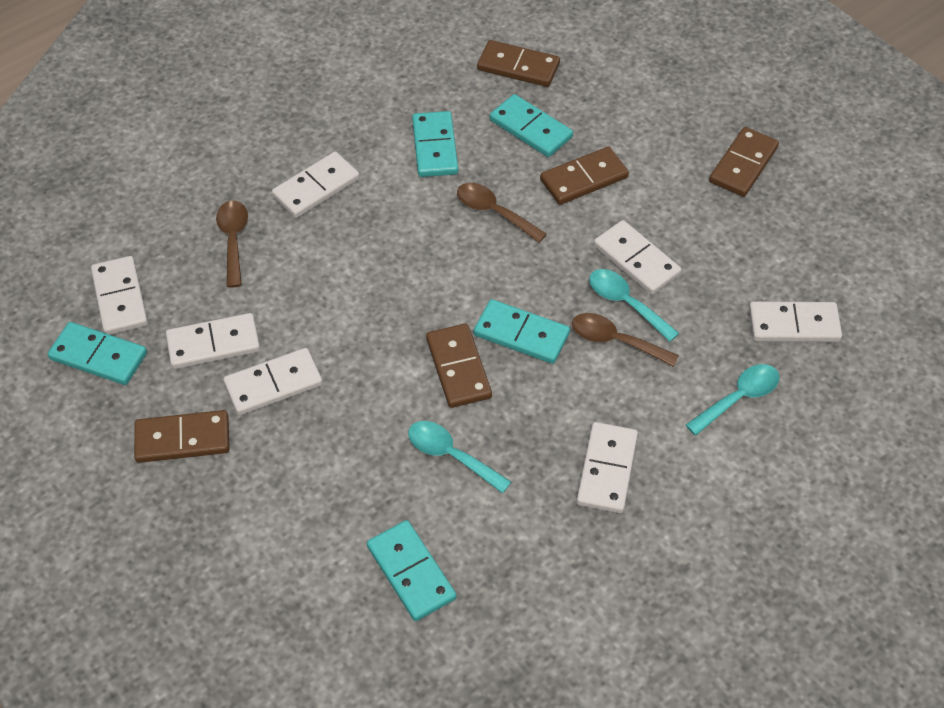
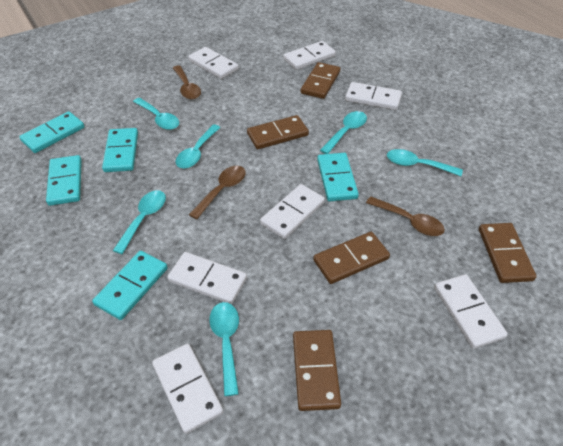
turquoise spoon: 3 -> 6

